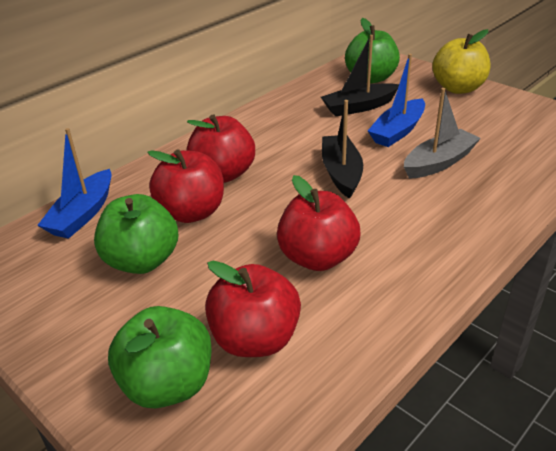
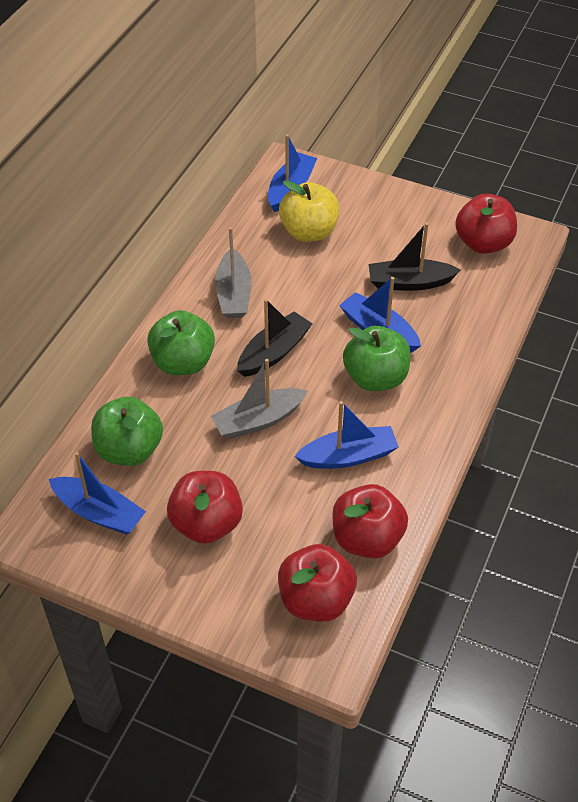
blue boat: 2 -> 4
grey boat: 1 -> 2

